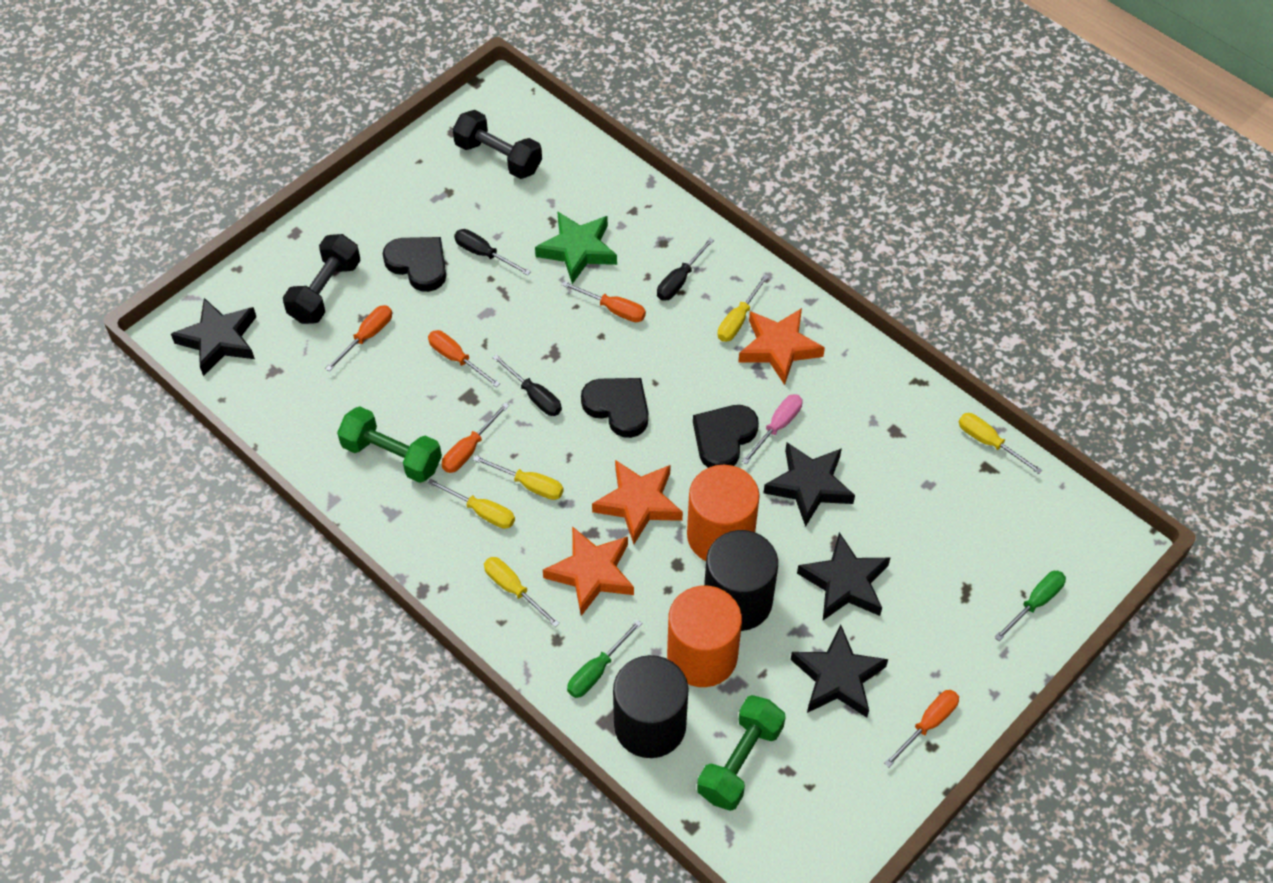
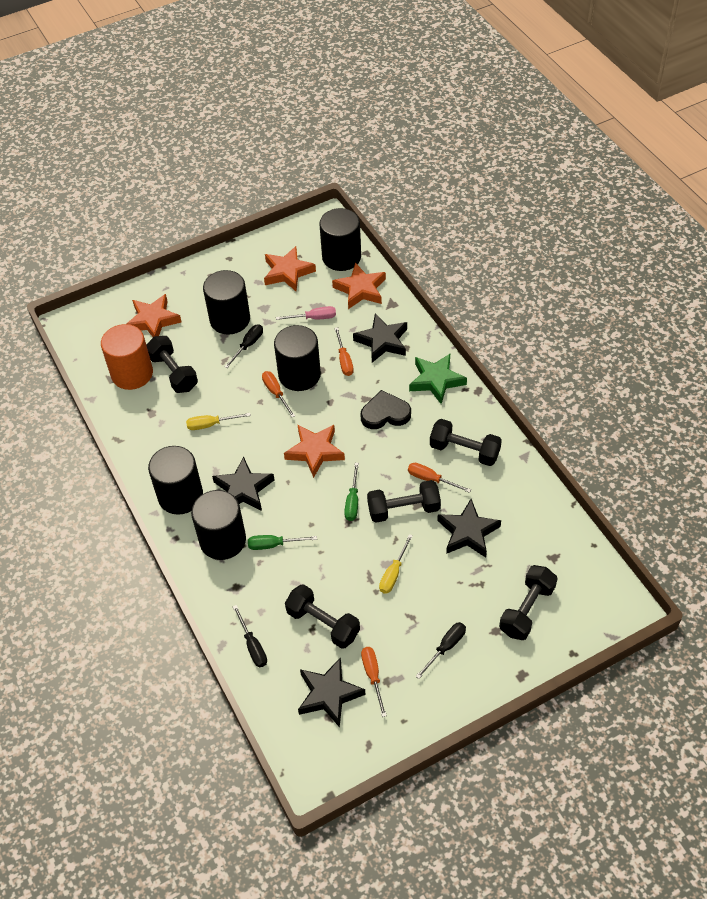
black cylinder: 2 -> 5
black dumbbell: 2 -> 5
black heart: 3 -> 1
green dumbbell: 2 -> 0
orange cylinder: 2 -> 1
orange screwdriver: 5 -> 4
orange star: 3 -> 4
yellow screwdriver: 5 -> 2

